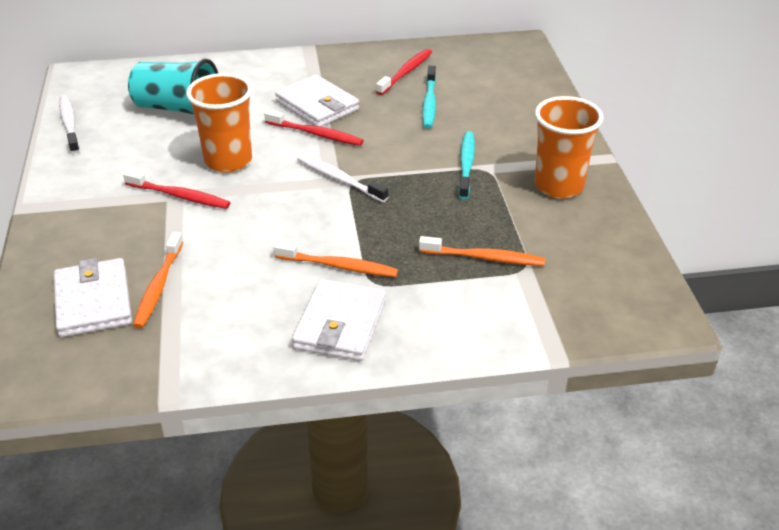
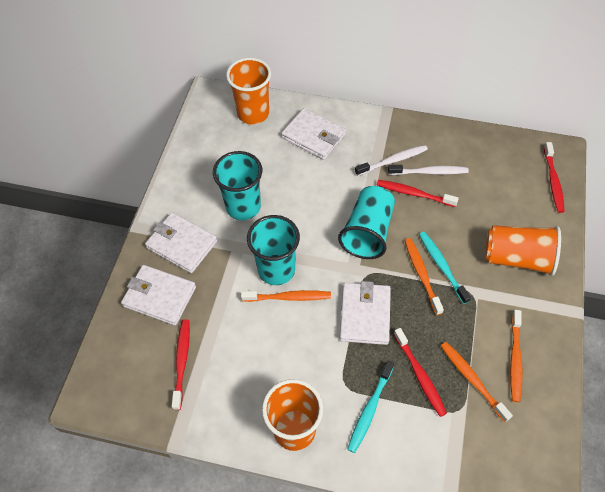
orange cup: 2 -> 3
orange toothbrush: 3 -> 4
red toothbrush: 3 -> 4
turquoise cup: 1 -> 3
white wallet: 3 -> 4

